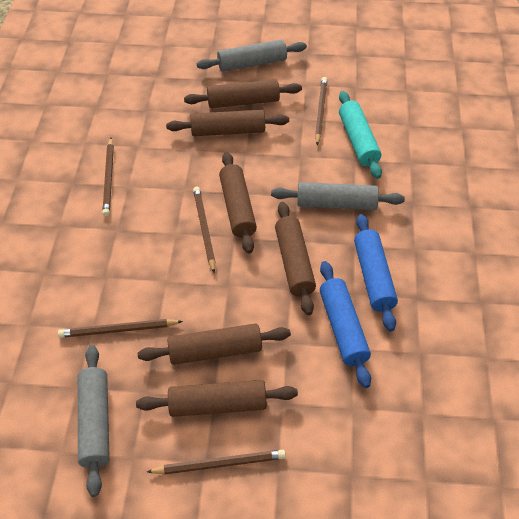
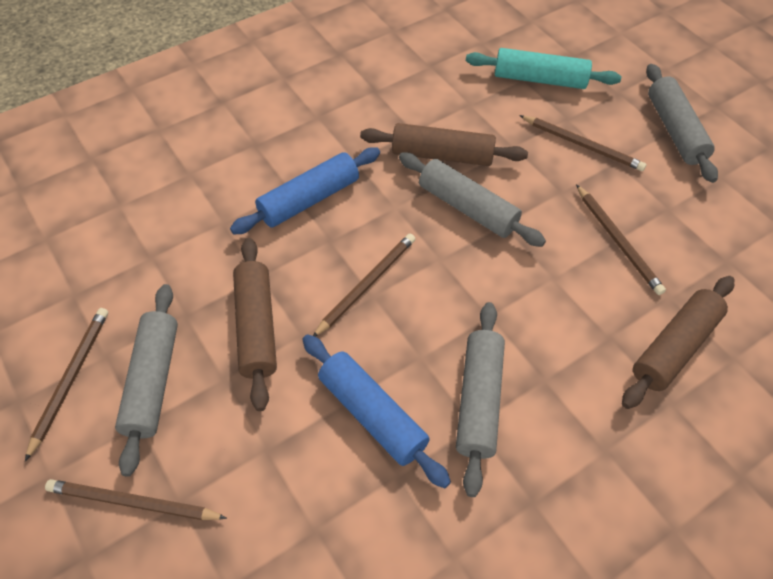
brown rolling pin: 6 -> 3
grey rolling pin: 3 -> 4

